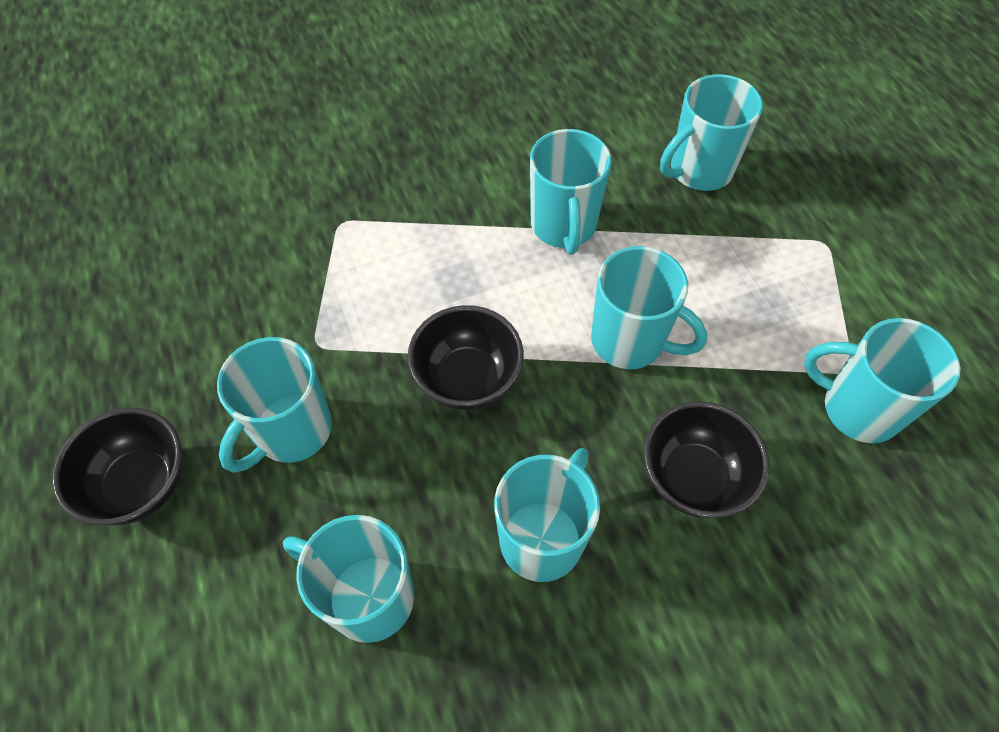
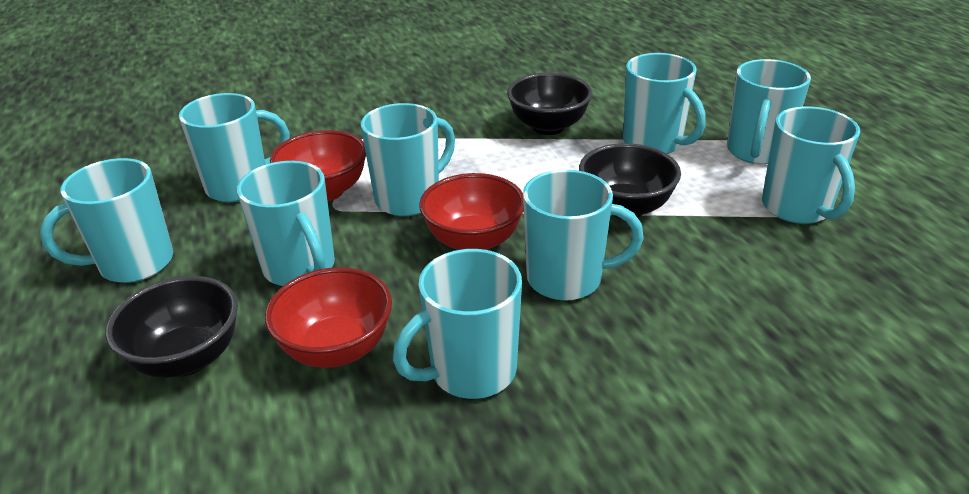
red bowl: 0 -> 3
turquoise mug: 7 -> 9

